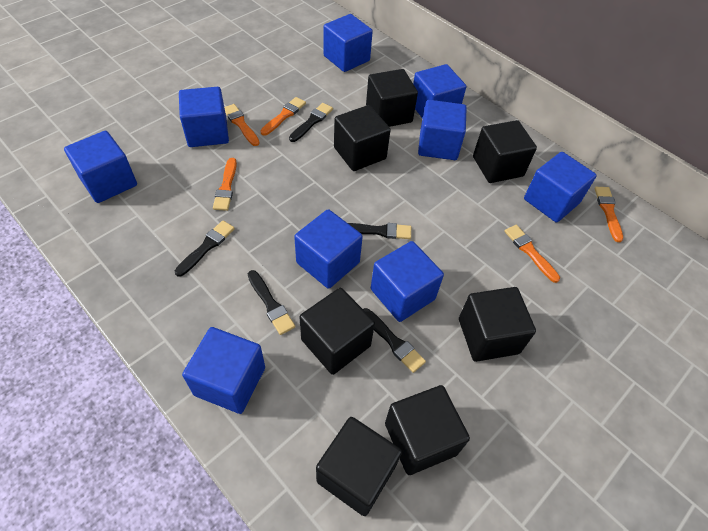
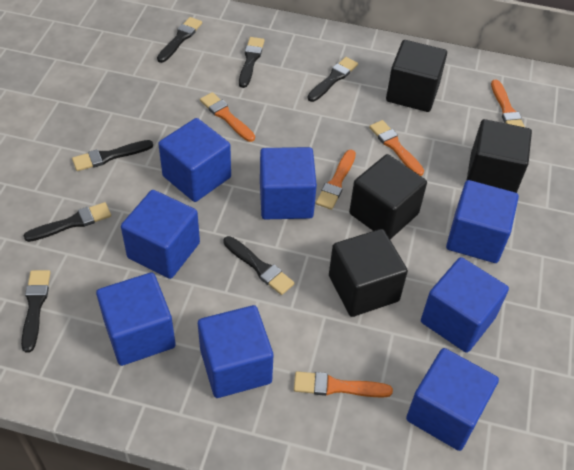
black brush: 5 -> 7
black cube: 7 -> 4
blue cube: 9 -> 8

